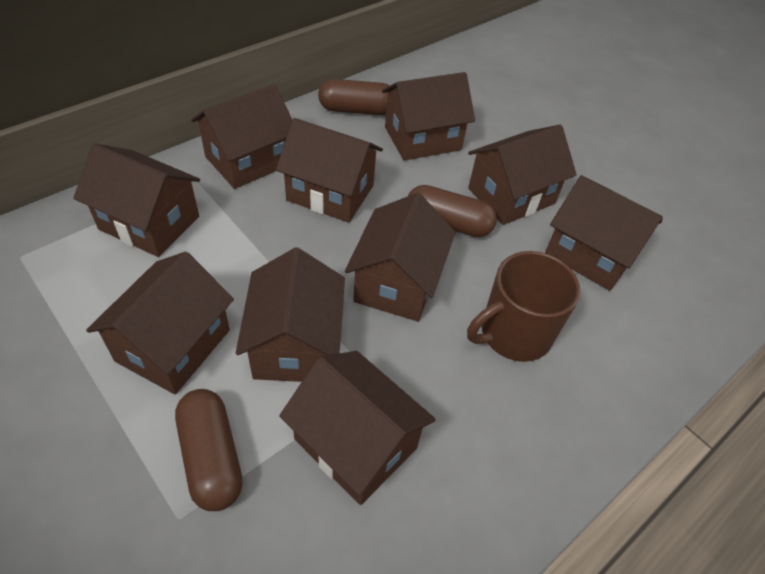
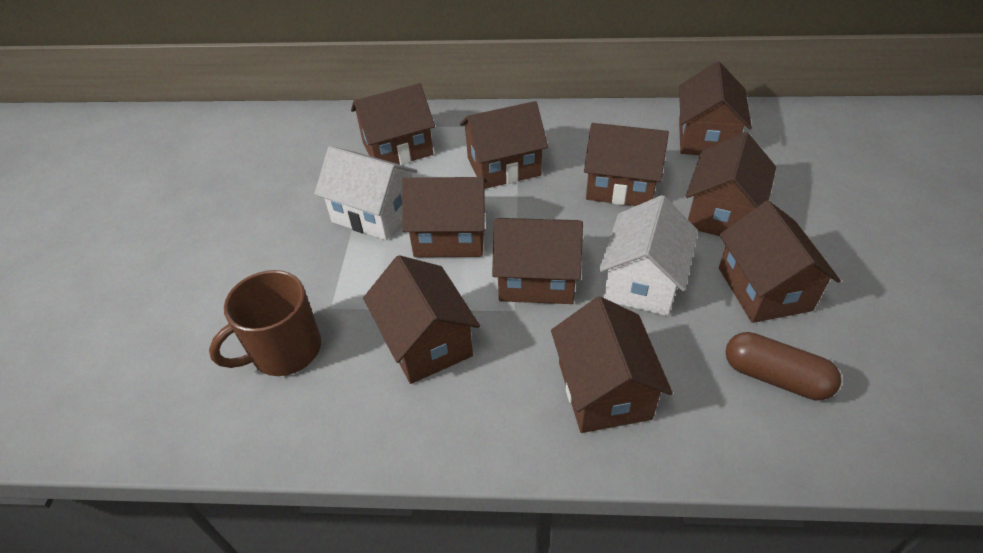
brown capsule: 3 -> 1
white house: 0 -> 2

